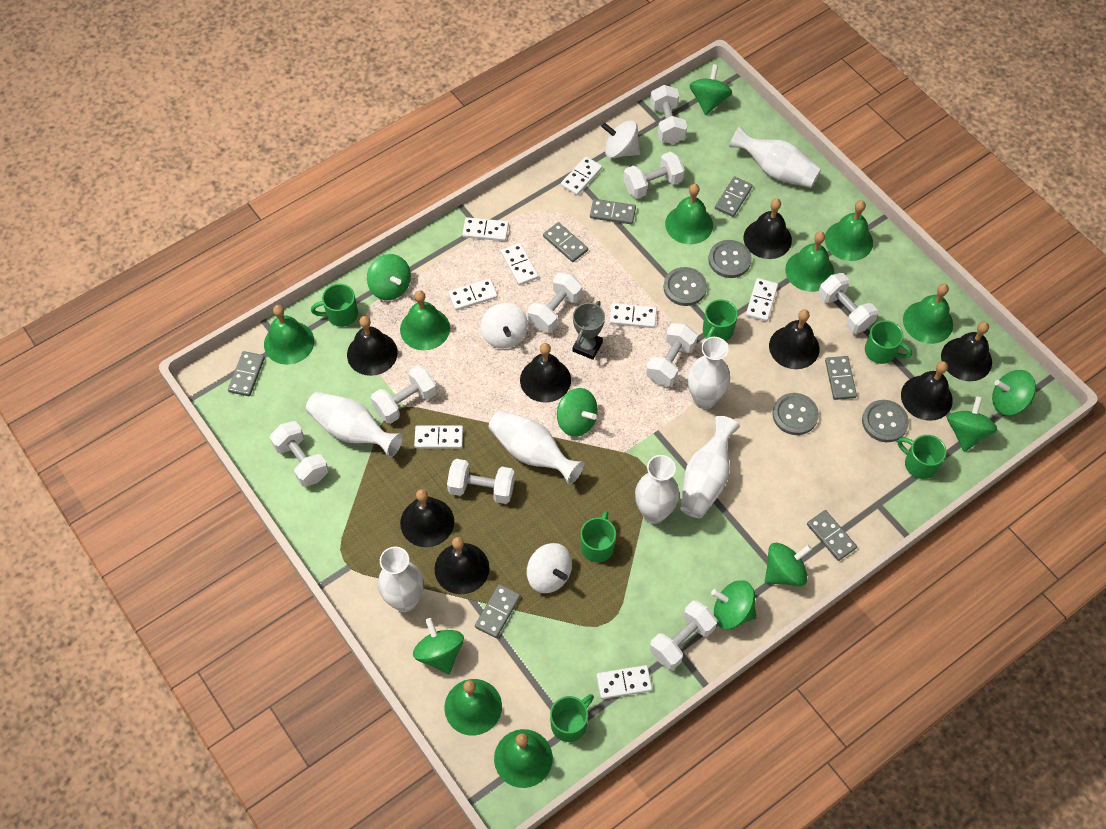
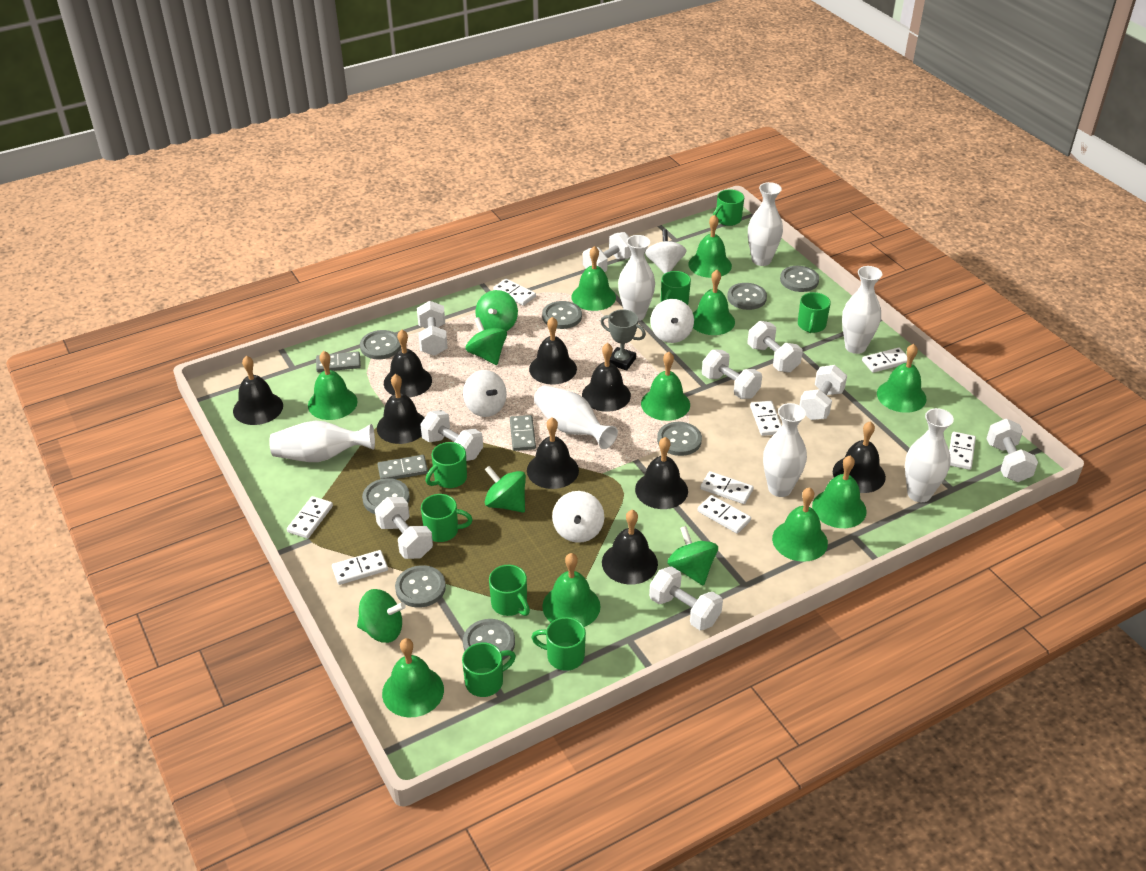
black bell: 8 -> 9
green bell: 8 -> 10
green mug: 6 -> 8
green spinning top: 8 -> 5
grey button: 4 -> 8
grey domino: 7 -> 3
white spinning top: 3 -> 4

